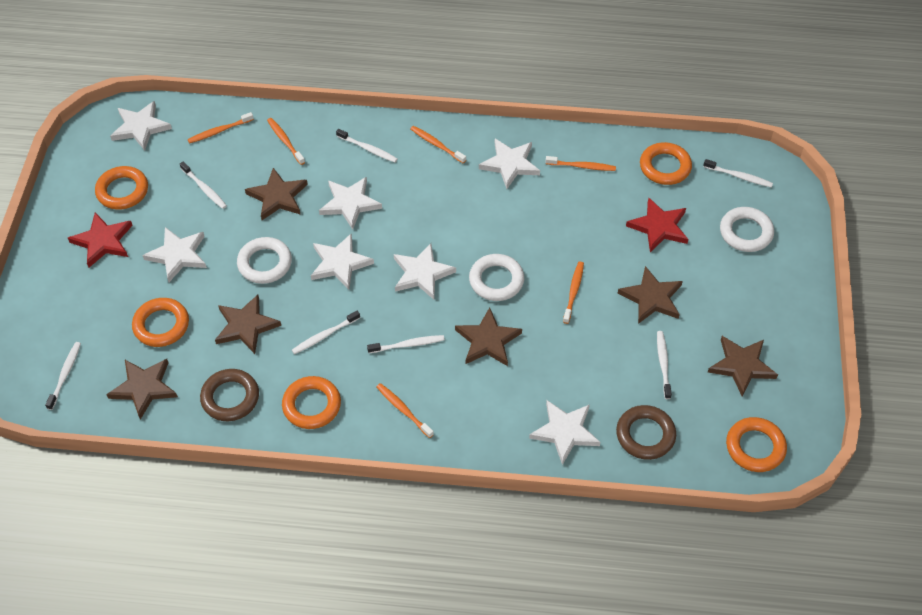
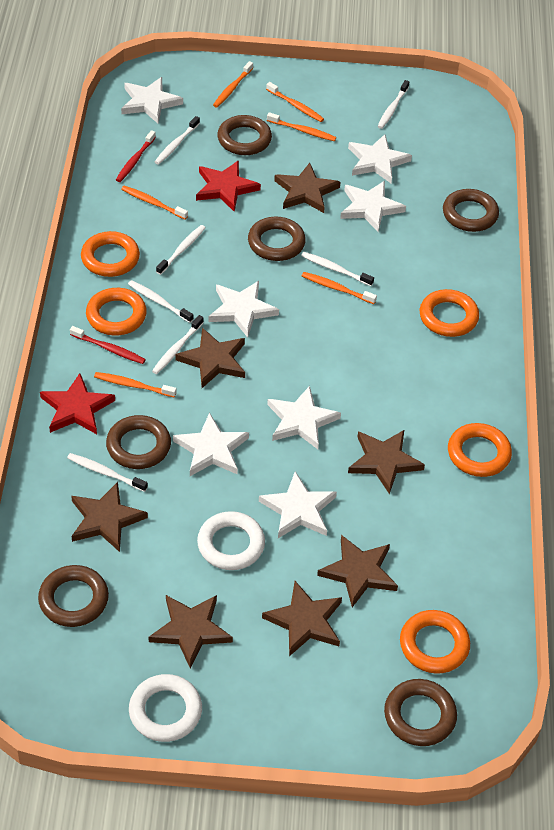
brown ring: 2 -> 6
brown star: 6 -> 7
red toothbrush: 0 -> 2
white ring: 3 -> 2

